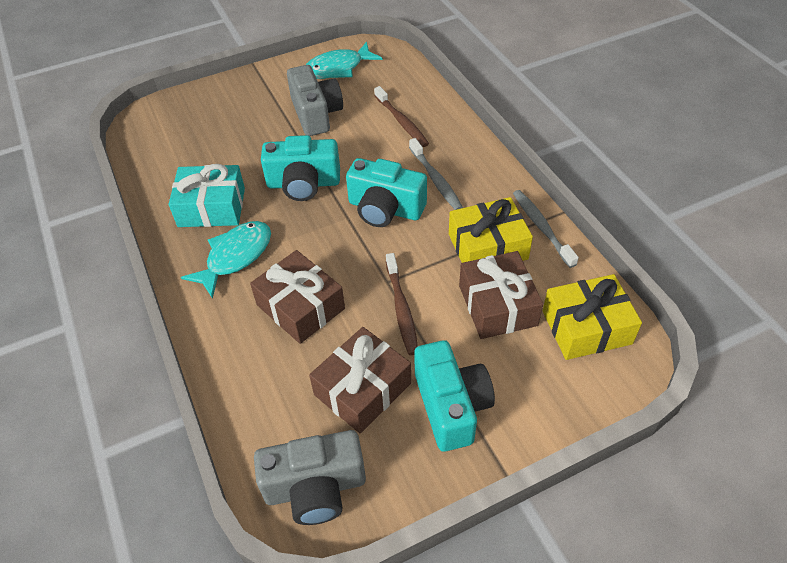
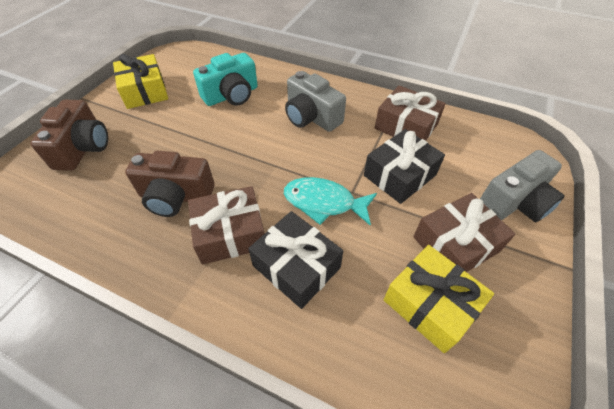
black gift: 0 -> 2
brown camera: 0 -> 2
brown toothbrush: 2 -> 0
grey toothbrush: 2 -> 0
turquoise camera: 3 -> 1
turquoise fish: 2 -> 1
turquoise gift: 1 -> 0

